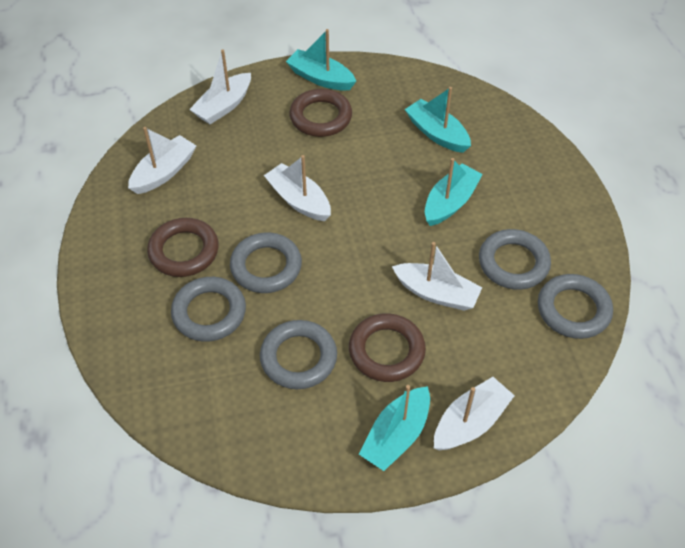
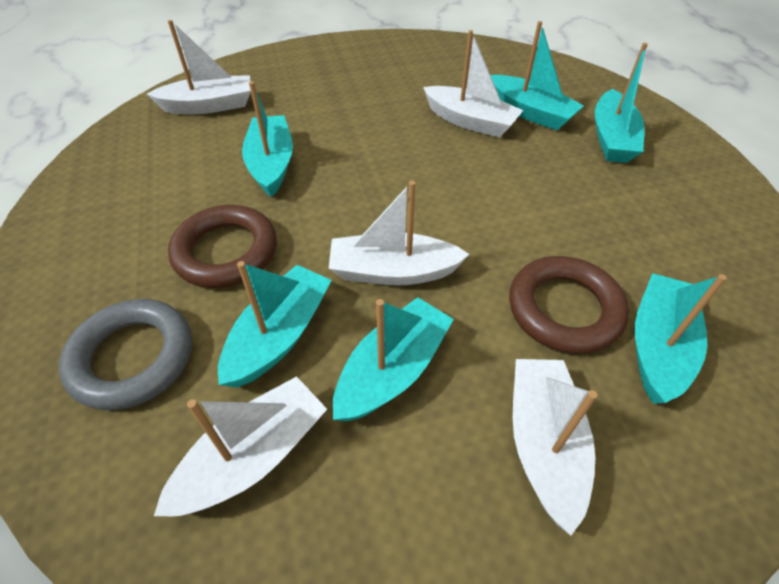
brown ring: 3 -> 2
grey ring: 5 -> 1
turquoise boat: 4 -> 6

